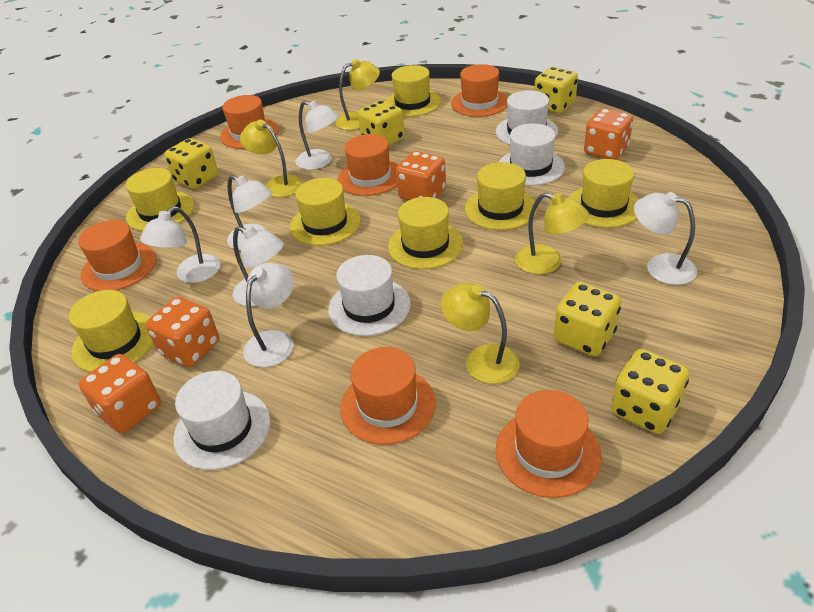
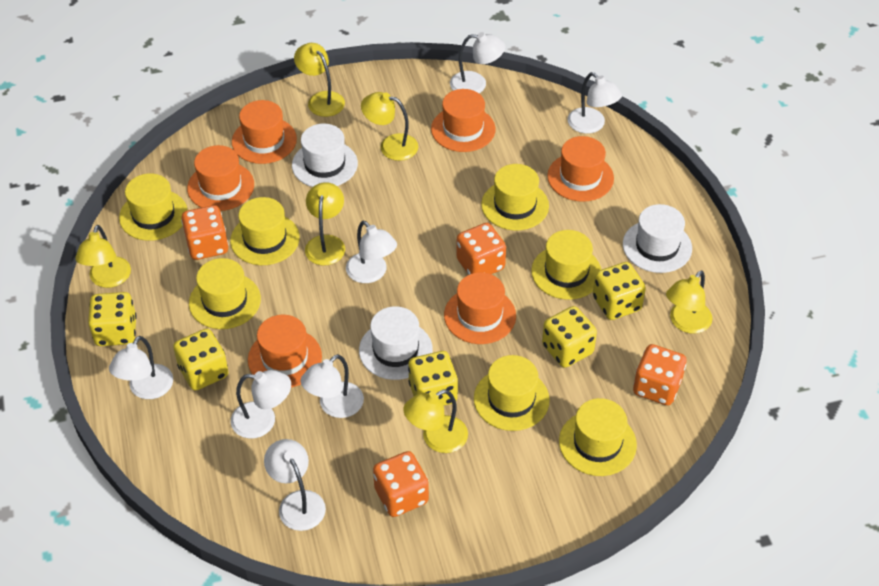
white hat: 4 -> 3
white lamp: 6 -> 7
yellow lamp: 4 -> 6

